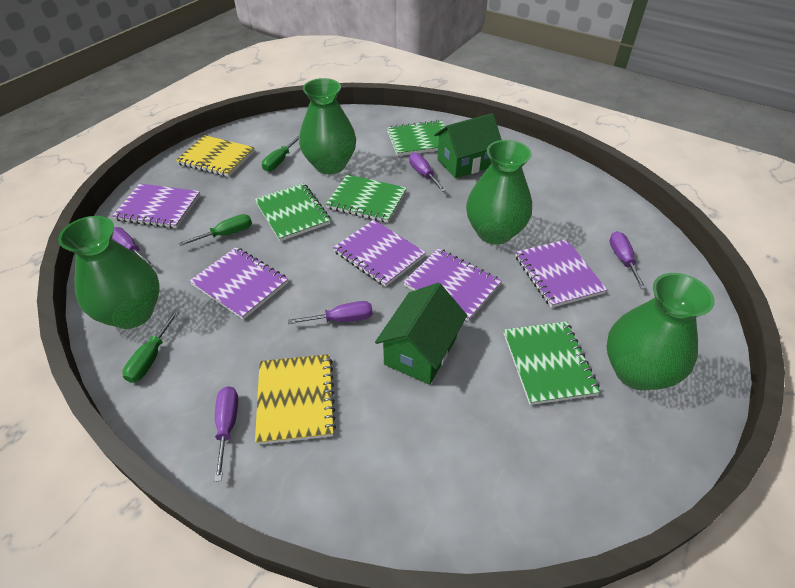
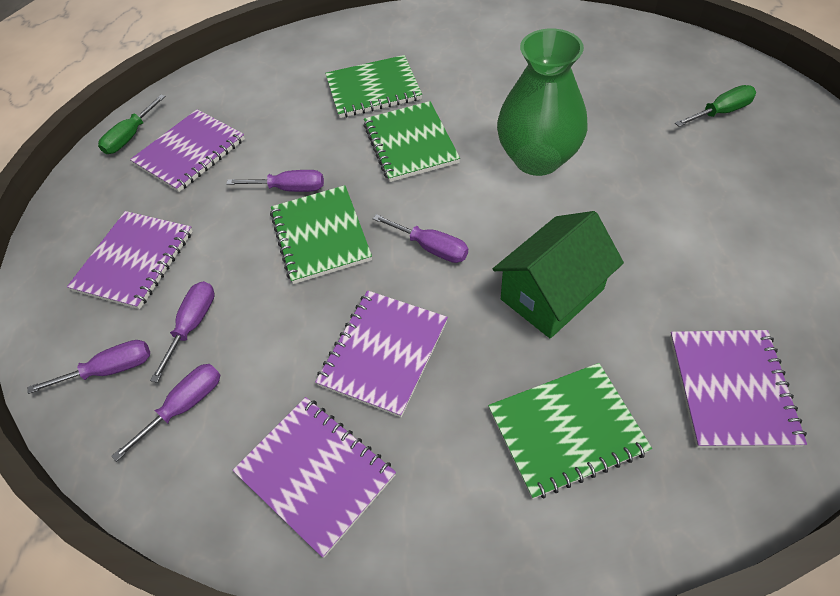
green house: 2 -> 1
green screwdriver: 3 -> 2
green vase: 4 -> 1
yellow notebook: 2 -> 0

